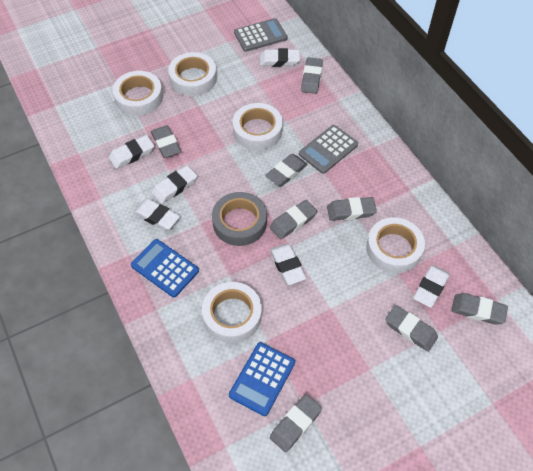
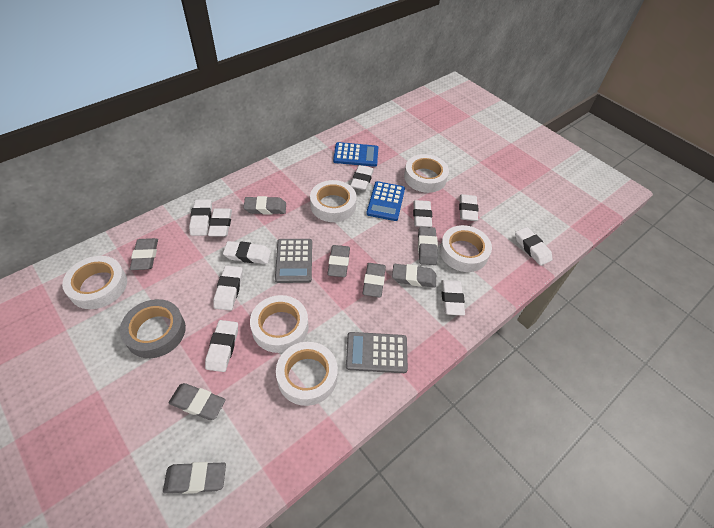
white eraser: 6 -> 10
white tape: 5 -> 6

